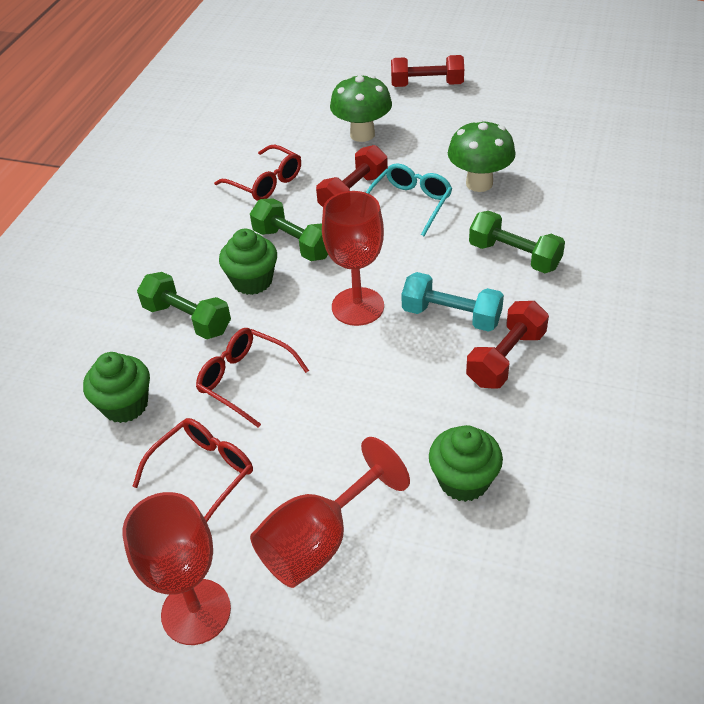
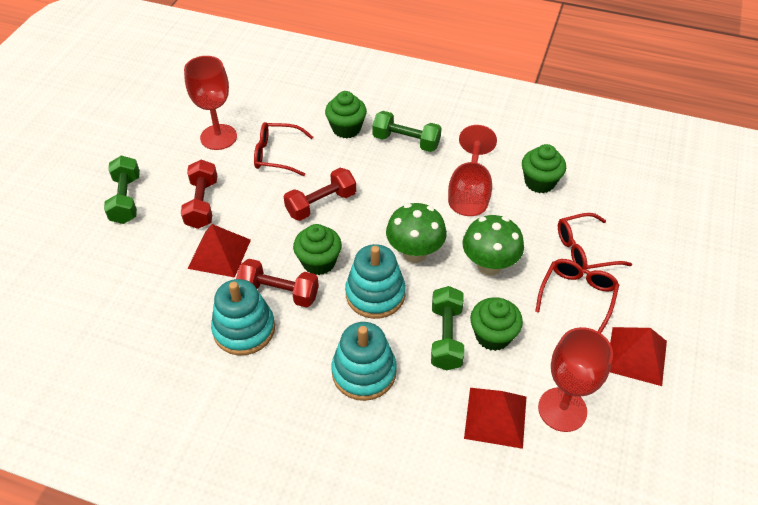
green cupcake: 3 -> 4
red pyramid: 0 -> 3
turquoise dumbbell: 1 -> 0
turquoise glasses: 1 -> 0
turquoise stacking toy: 0 -> 3

